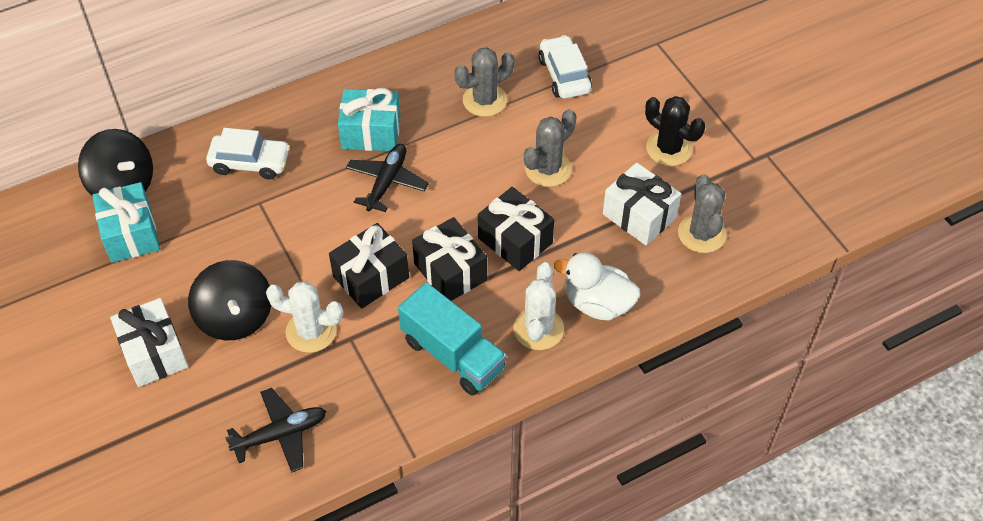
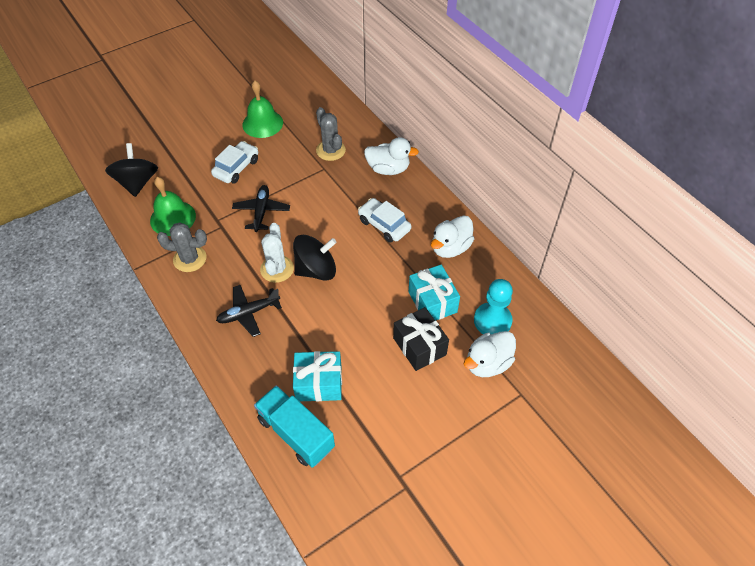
black cactus: 1 -> 0
black gift: 3 -> 1
green bell: 0 -> 2
grey cactus: 3 -> 2
turquoise pawn: 0 -> 1
white cactus: 2 -> 1
white duck: 1 -> 3
white gift: 2 -> 0

